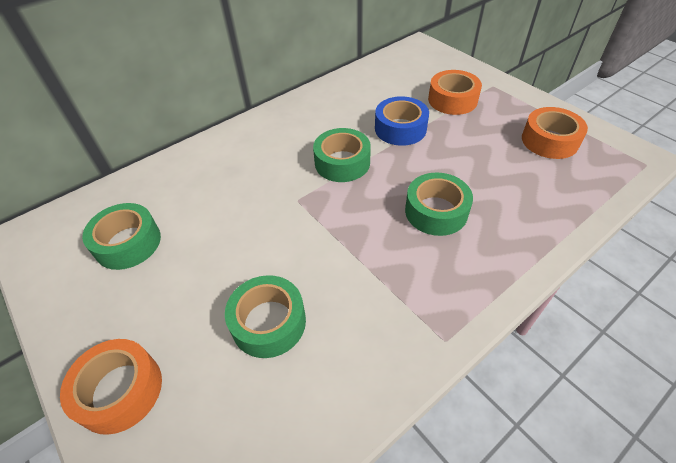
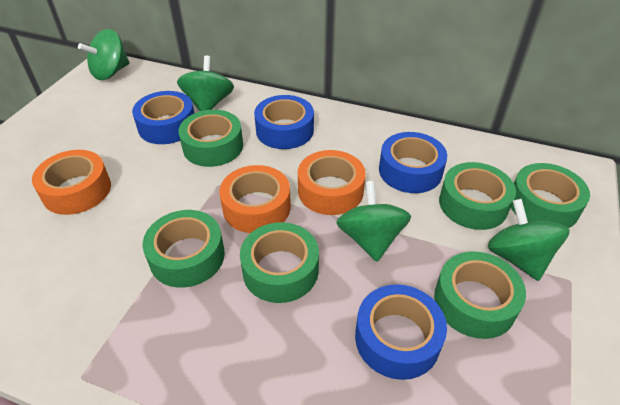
blue tape: 1 -> 4
green spinning top: 0 -> 4
green tape: 4 -> 6

